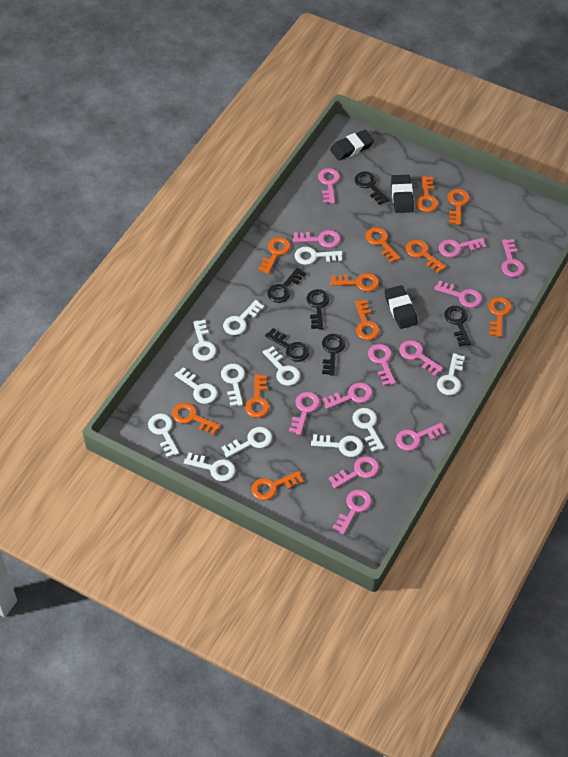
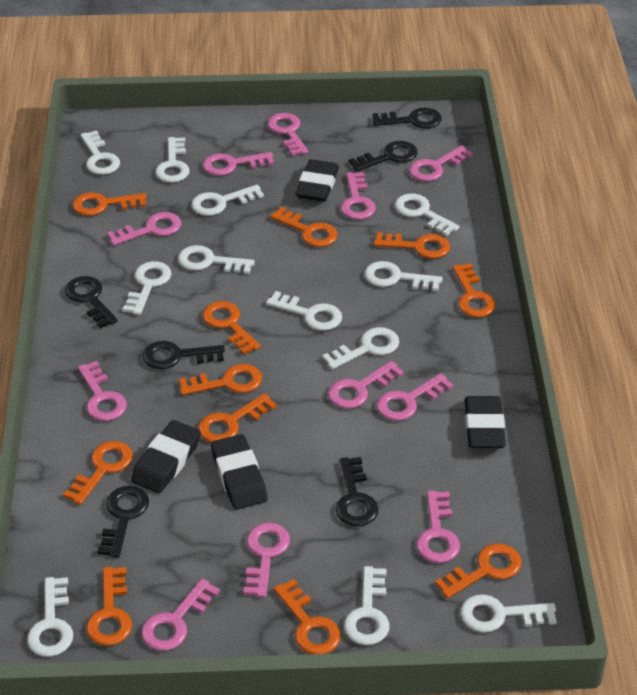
black eraser: 3 -> 4
pink key: 12 -> 11

